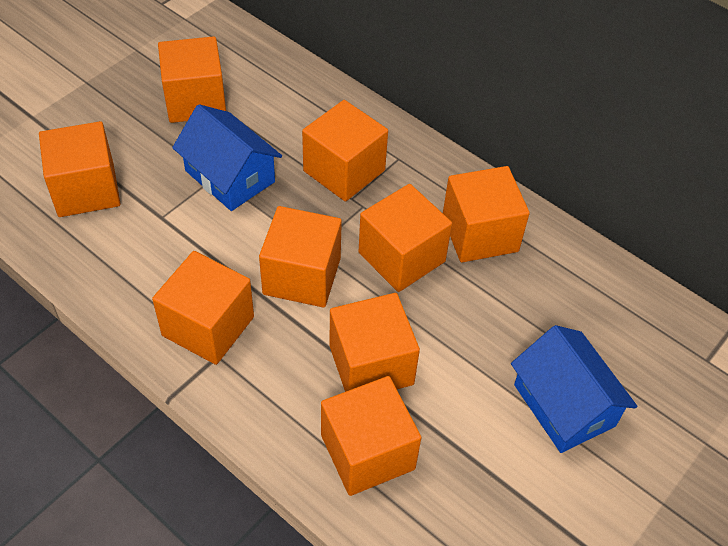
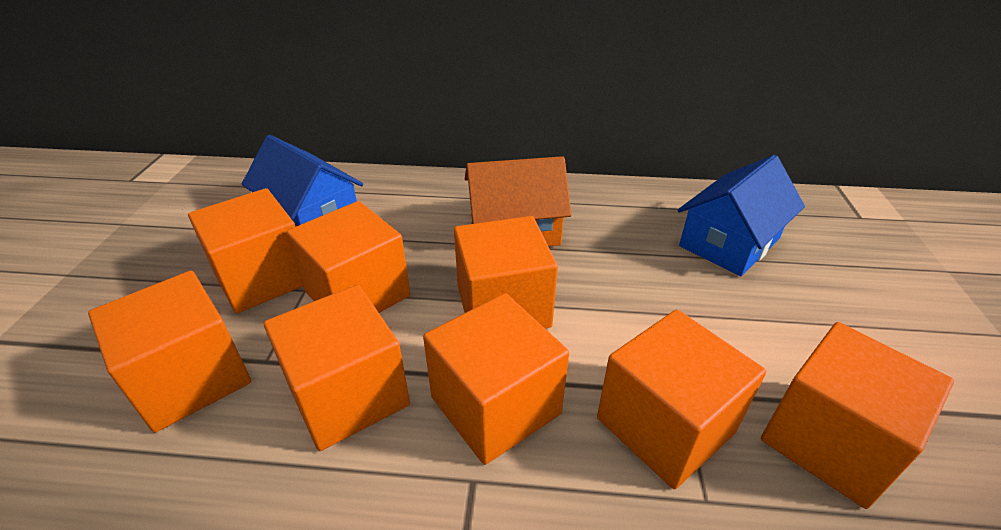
orange cube: 9 -> 8
orange house: 0 -> 1

